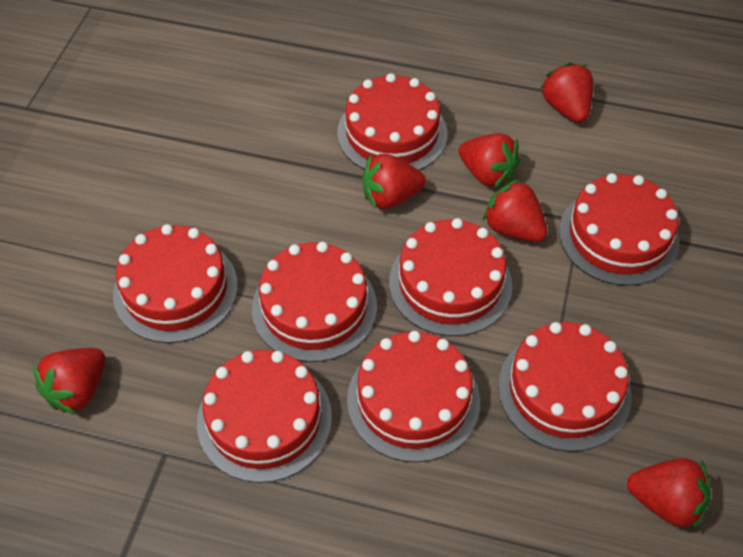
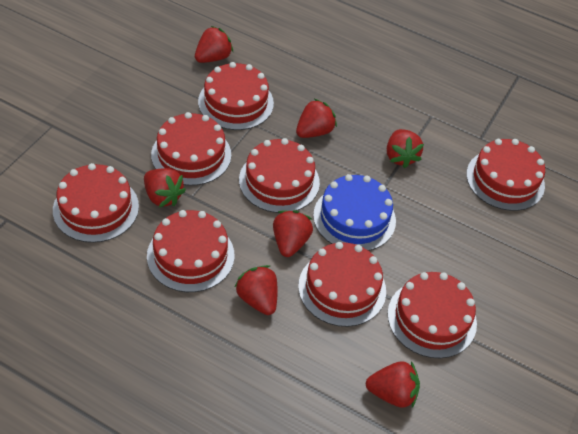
blue cake: 0 -> 1
red strawberry: 6 -> 7

